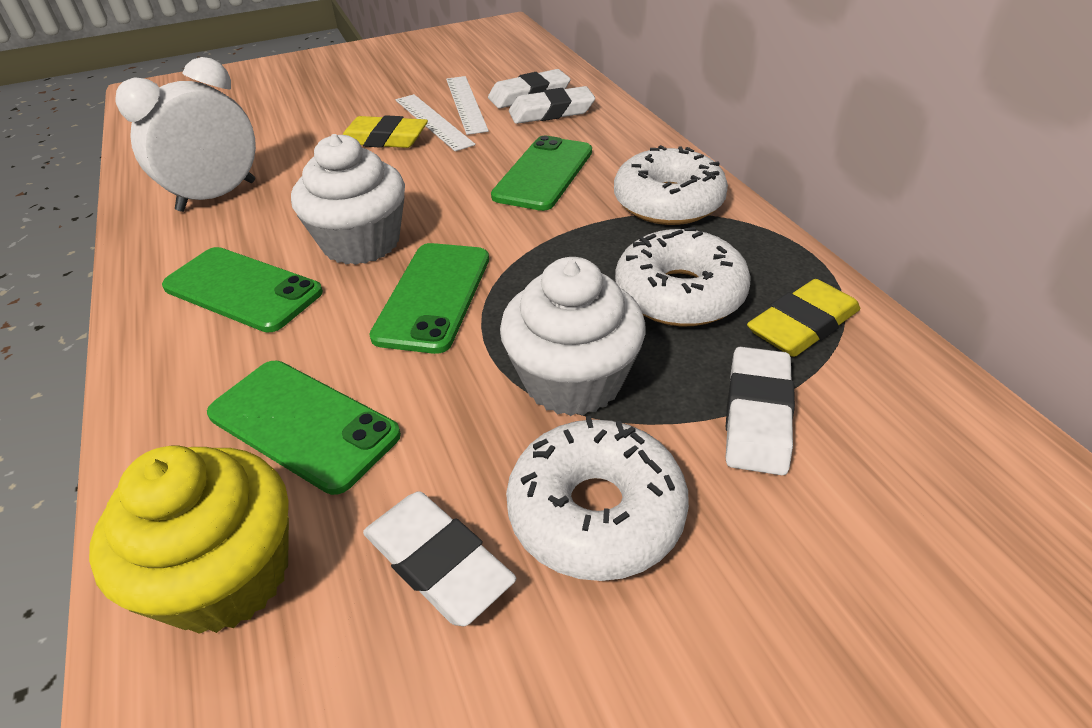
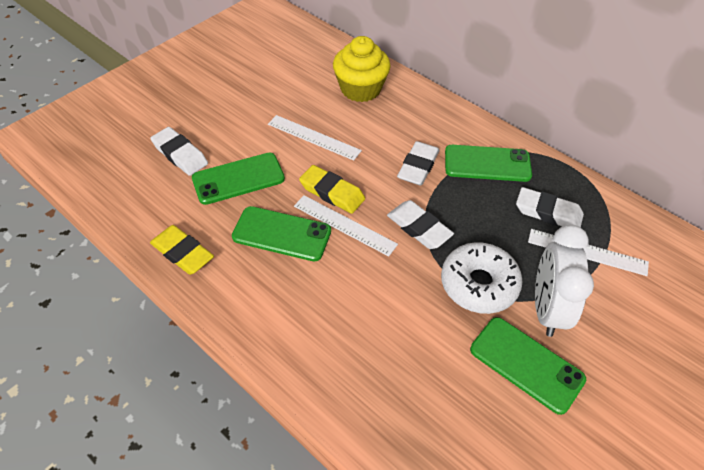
white cupcake: 2 -> 0
white donut: 3 -> 1
white ruler: 2 -> 3

